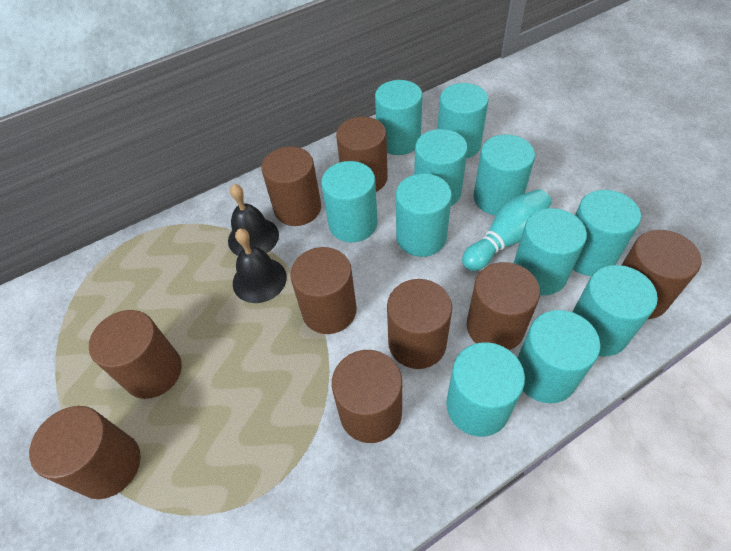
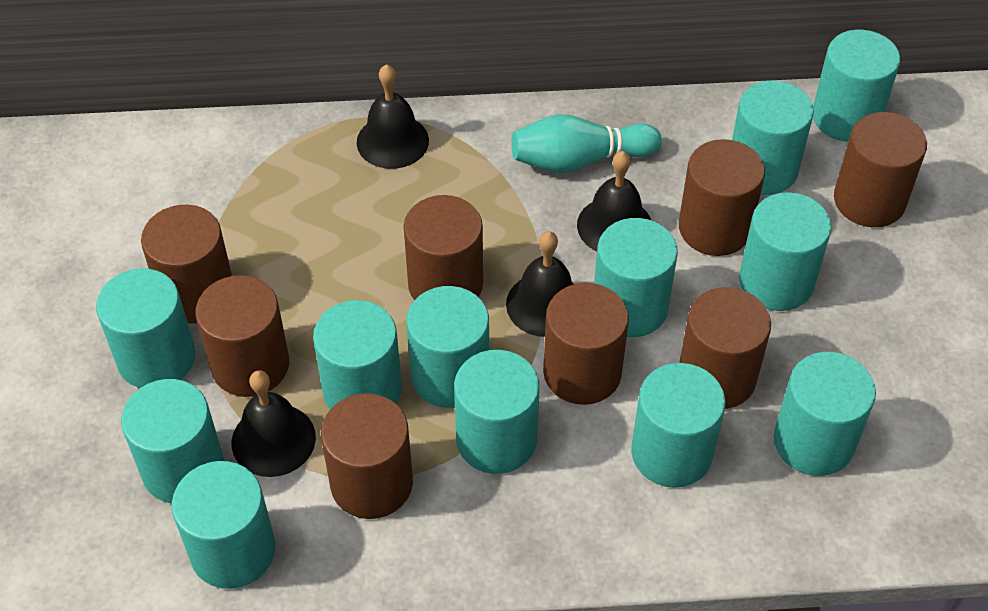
black bell: 2 -> 4
brown cylinder: 9 -> 8
turquoise cylinder: 11 -> 12

